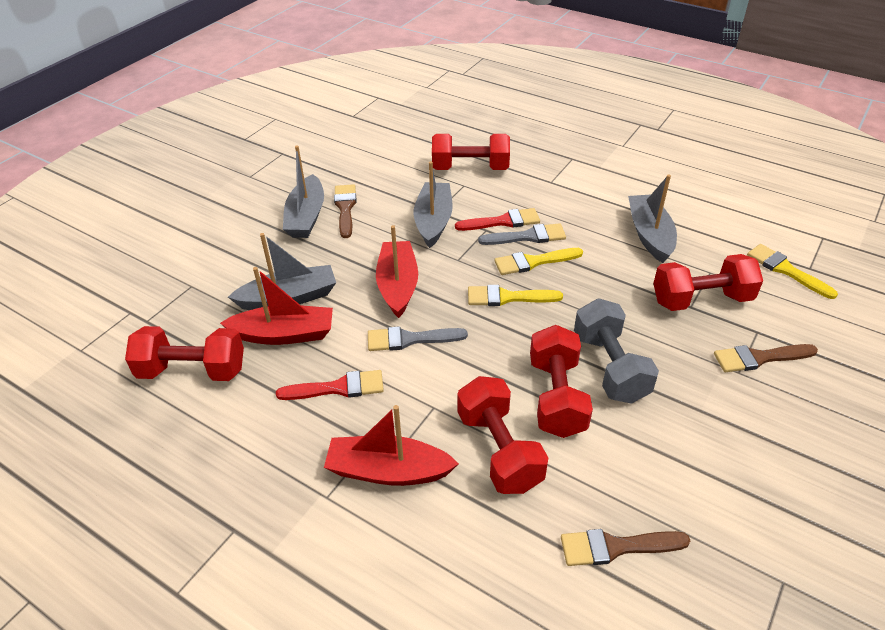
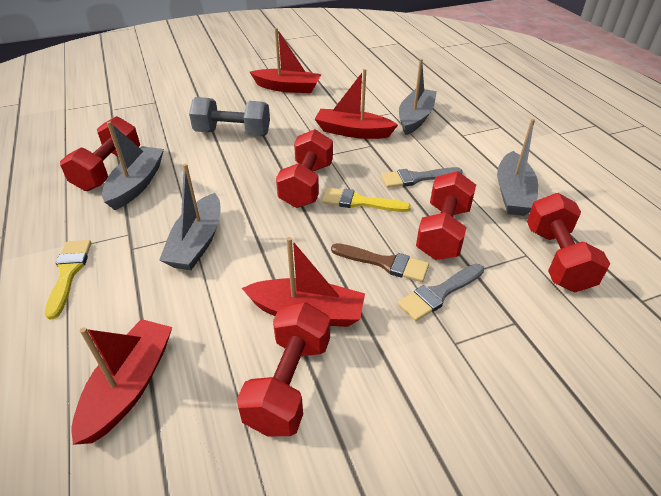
brown brush: 3 -> 1
red boat: 3 -> 4
red brush: 2 -> 0
yellow brush: 3 -> 2

